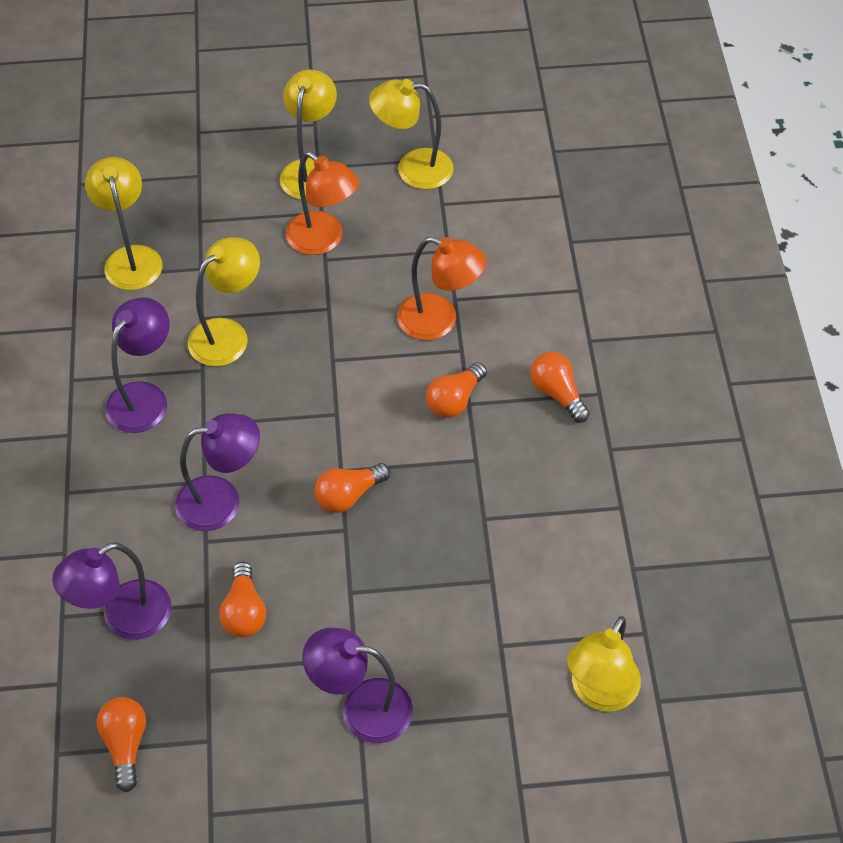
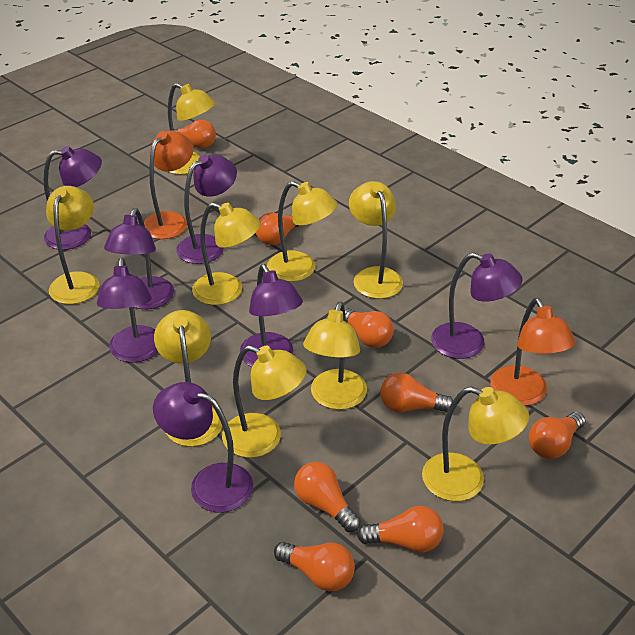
orange light bulb: 5 -> 8
purple lamp: 4 -> 7
yellow lamp: 5 -> 9

